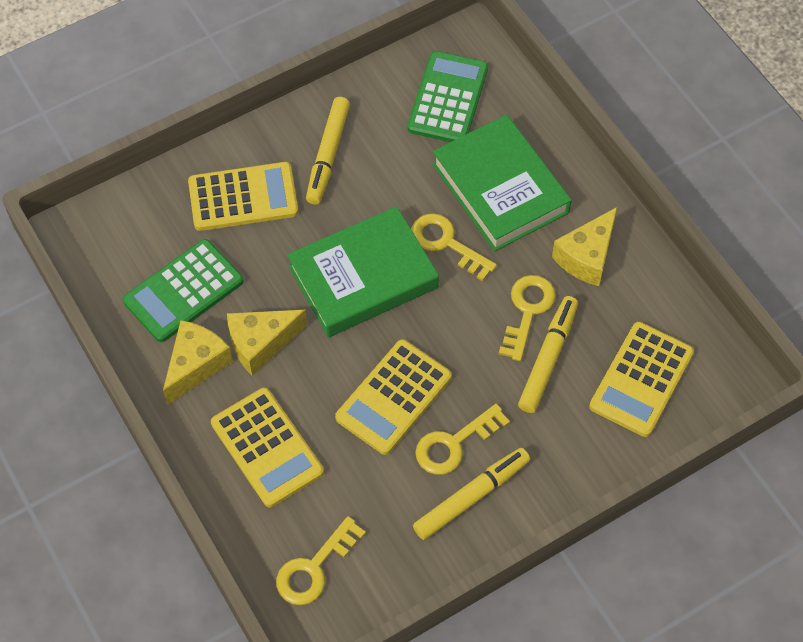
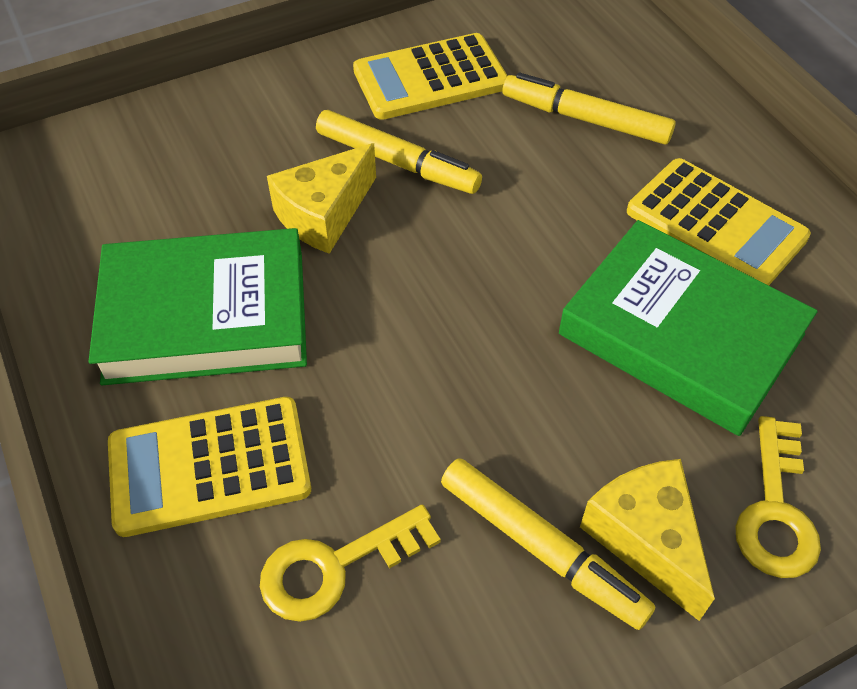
green calculator: 2 -> 0
yellow calculator: 4 -> 3
yellow cheese: 3 -> 2
yellow key: 4 -> 2

